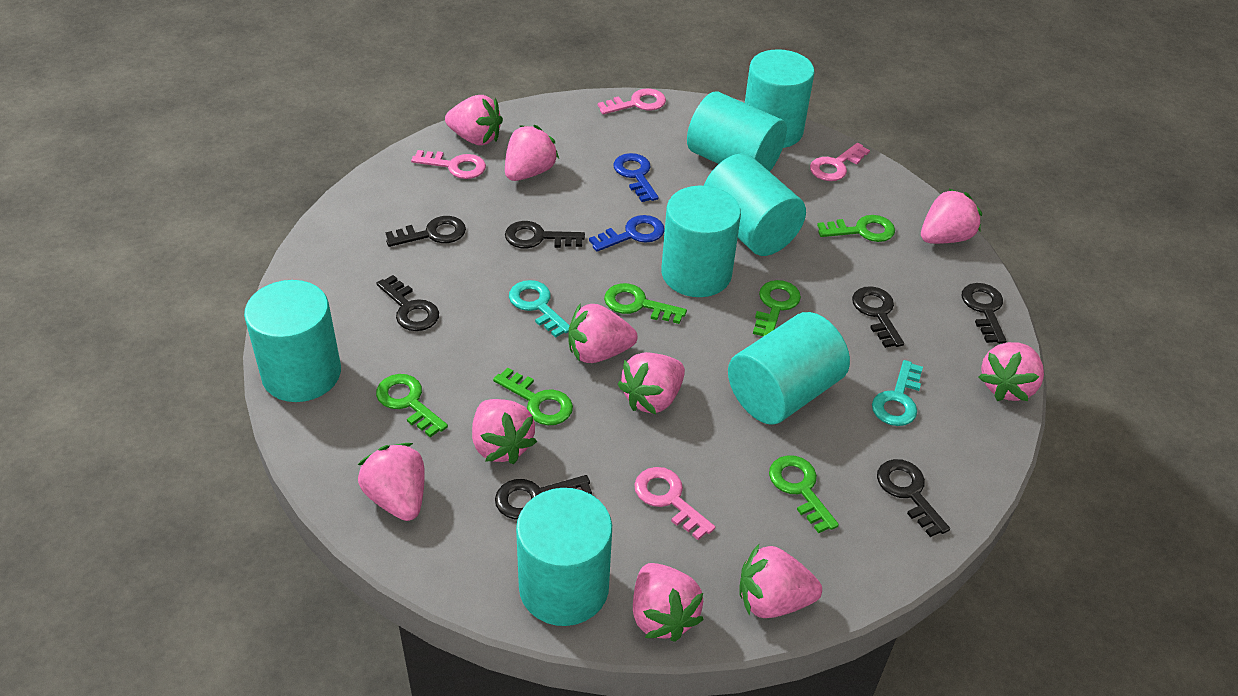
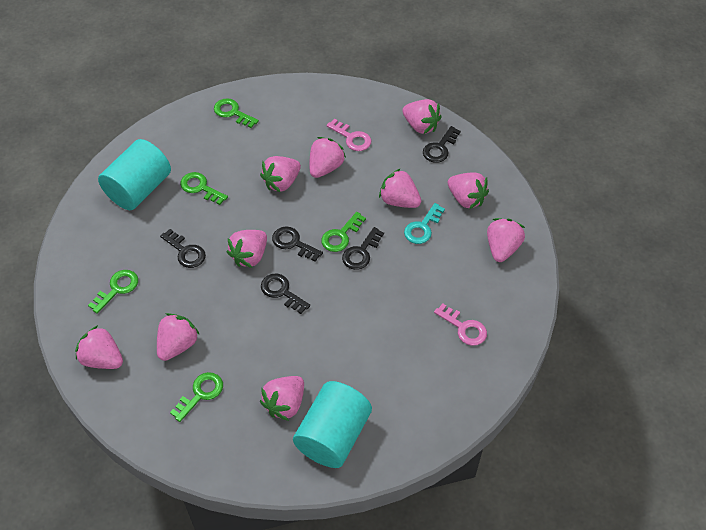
black key: 7 -> 5
blue key: 2 -> 0
green key: 6 -> 5
pink key: 4 -> 2
turquoise cylinder: 7 -> 2
turquoise key: 2 -> 1

